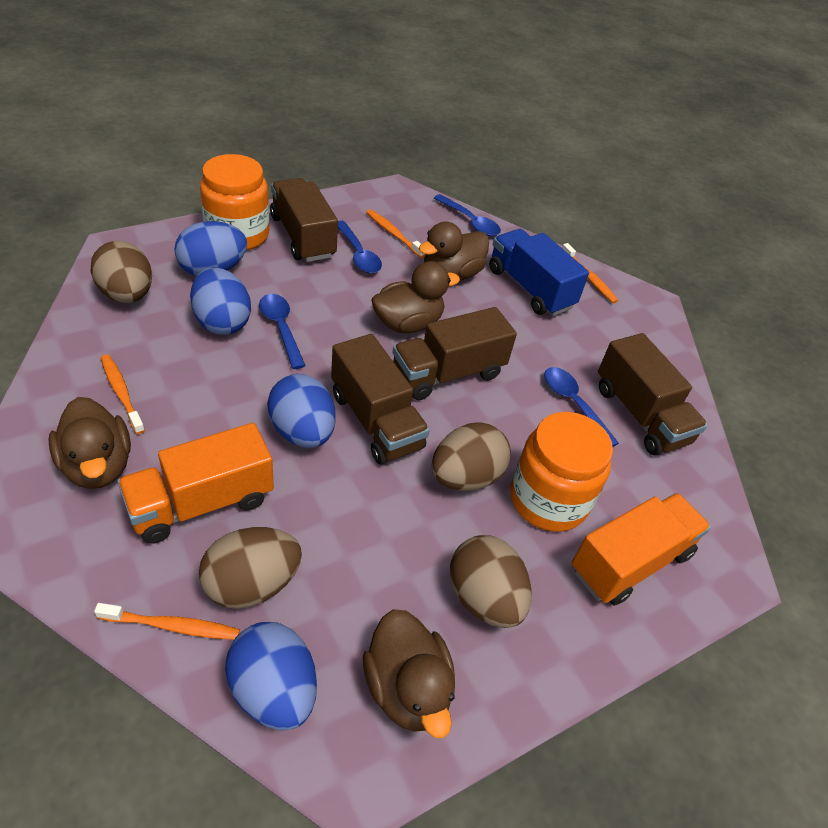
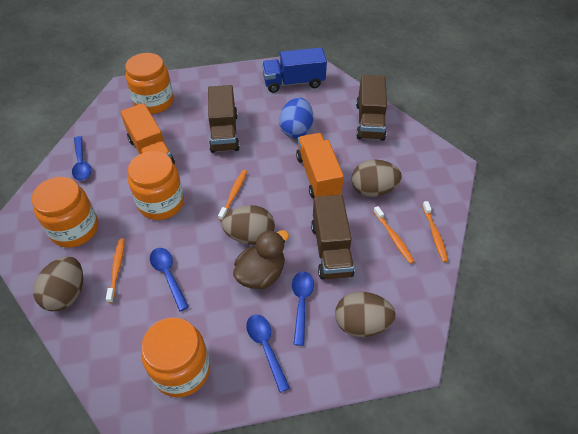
blue egg: 4 -> 1
brown duck: 4 -> 1
brown truck: 4 -> 3
orange jar: 2 -> 4

